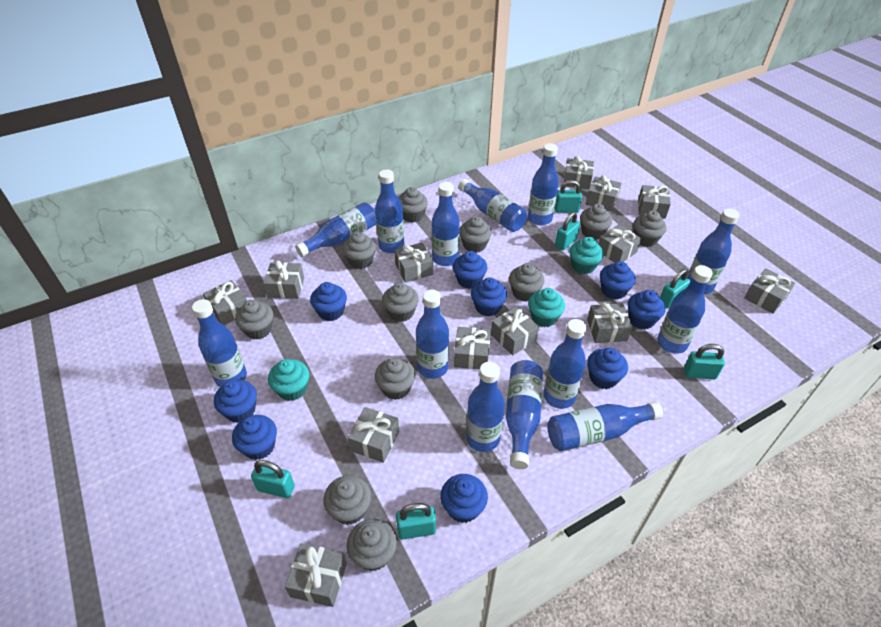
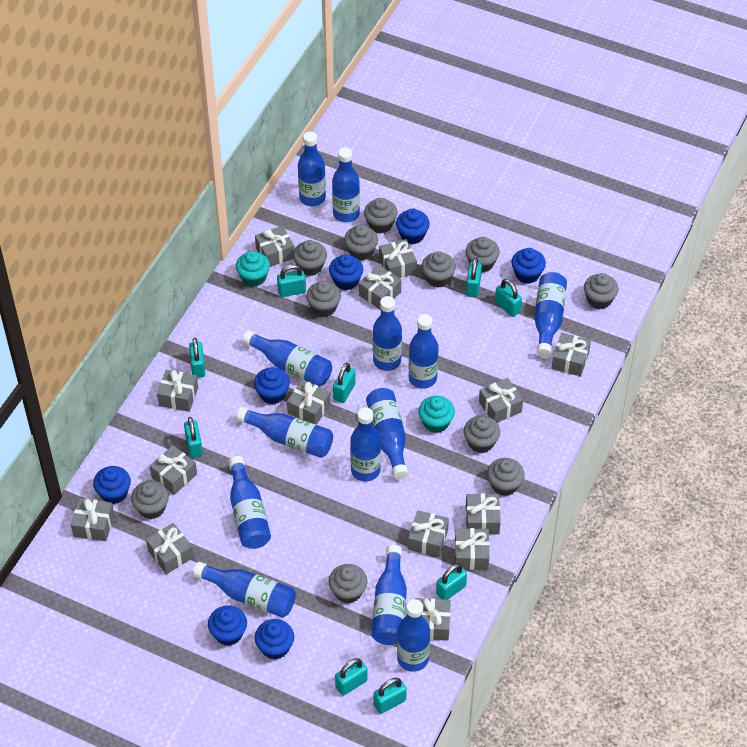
blue cupcake: 9 -> 7
grey gift: 13 -> 14
turquoise cupcake: 3 -> 2
turquoise padlock: 6 -> 9

